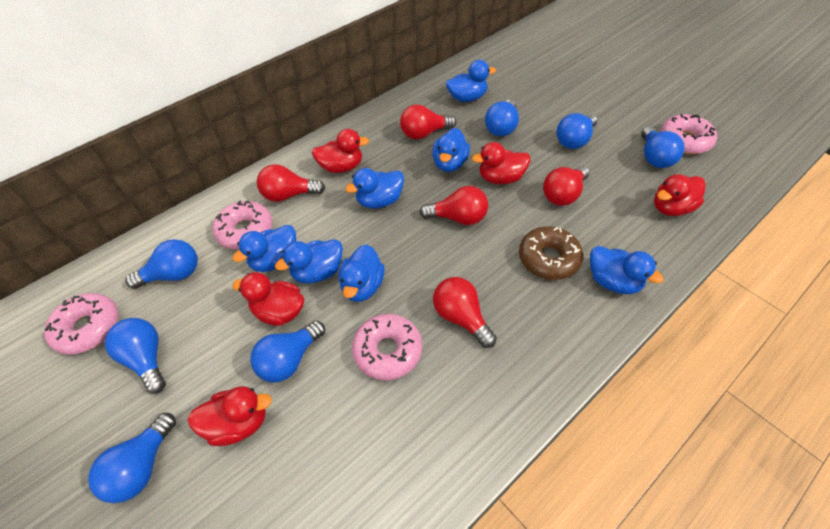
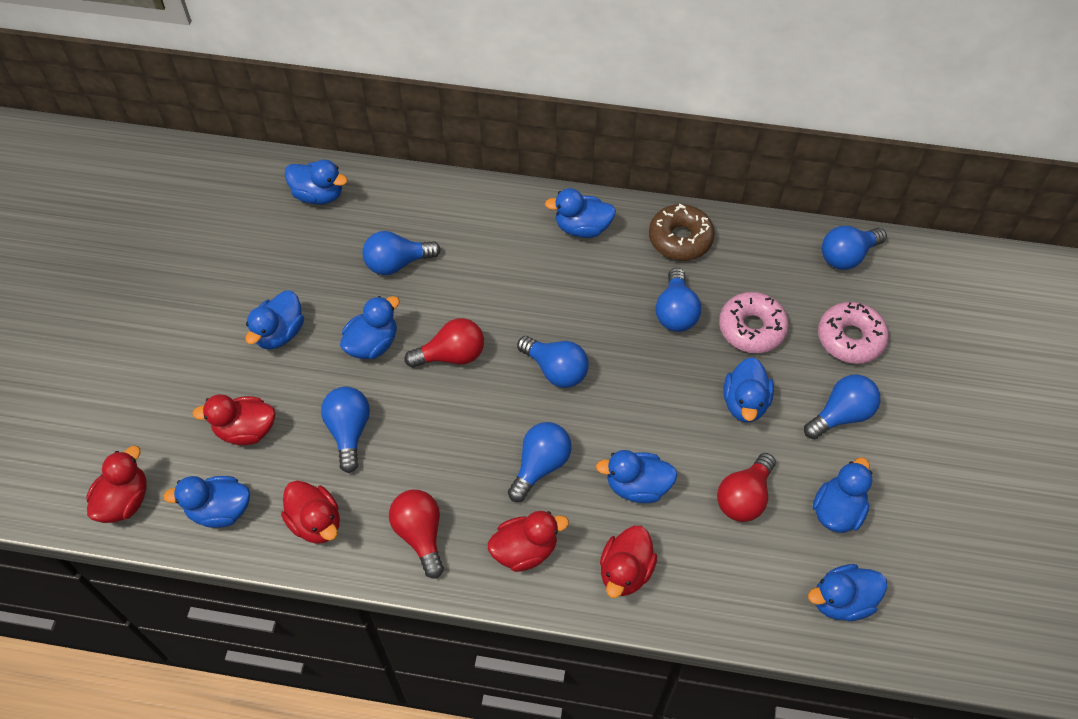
blue duck: 7 -> 9
pink donut: 4 -> 2
red light bulb: 5 -> 3

